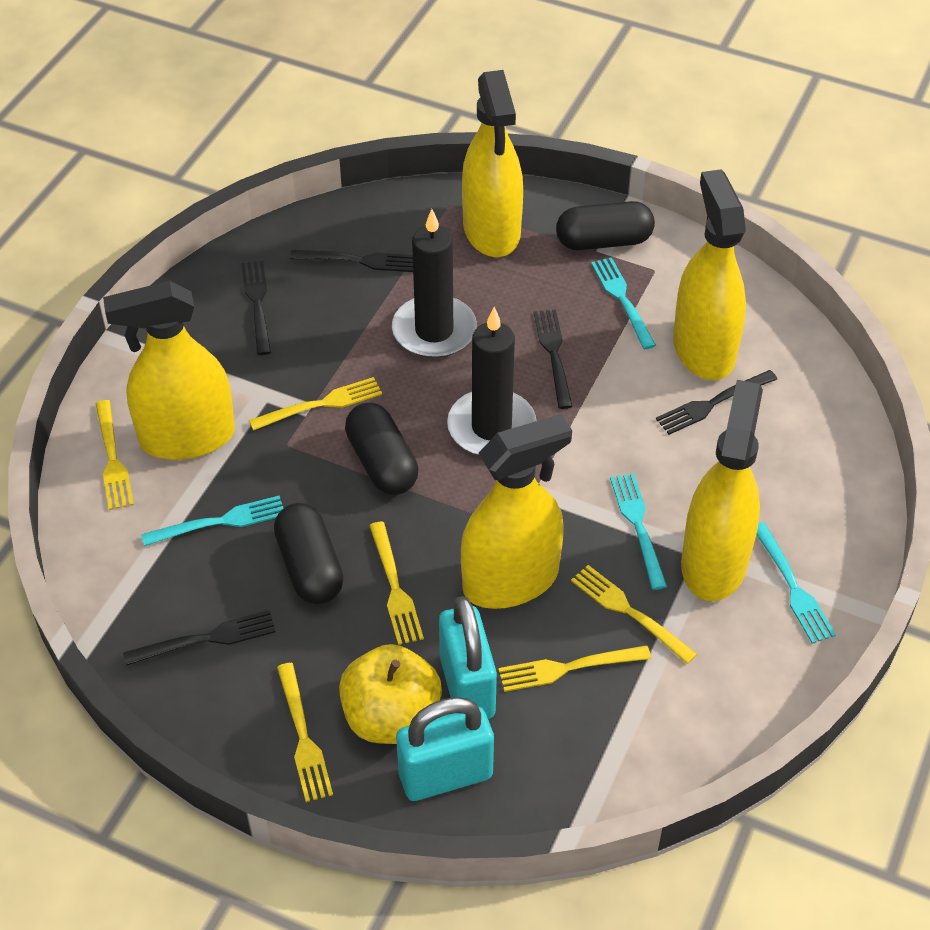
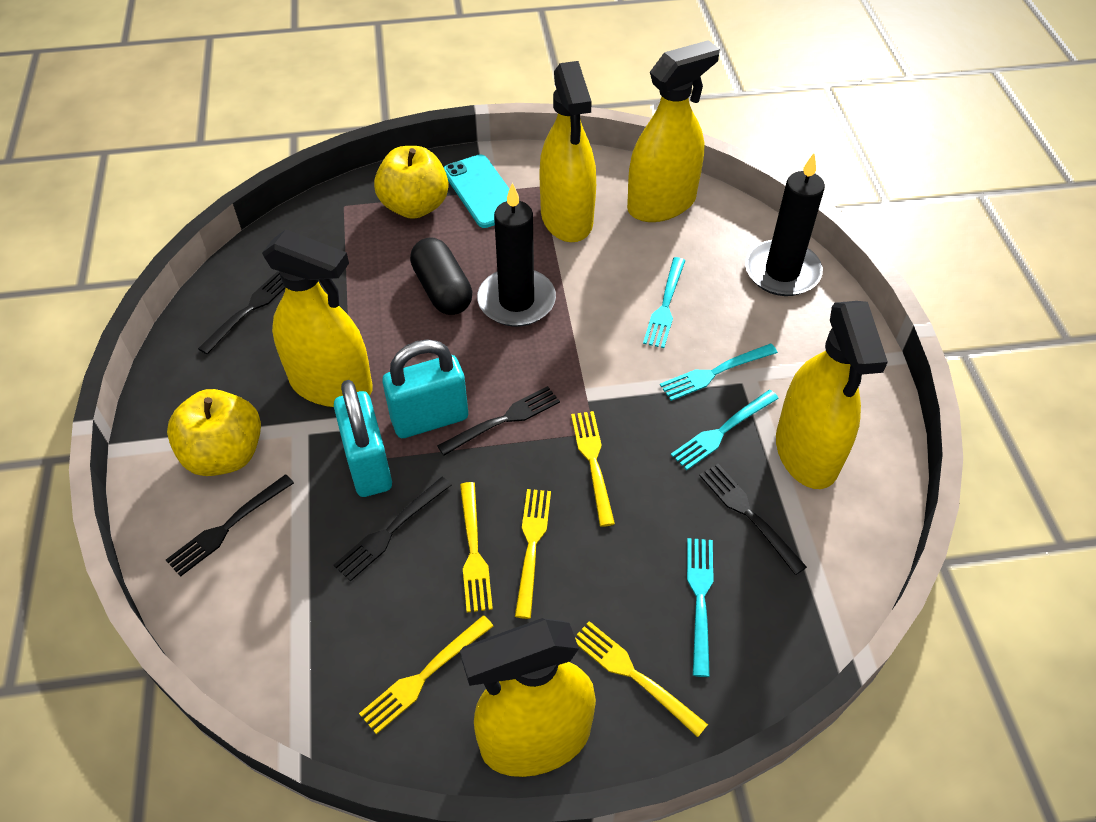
black capsule: 3 -> 1
turquoise phone: 0 -> 1
yellow apple: 1 -> 2
yellow fork: 6 -> 5

